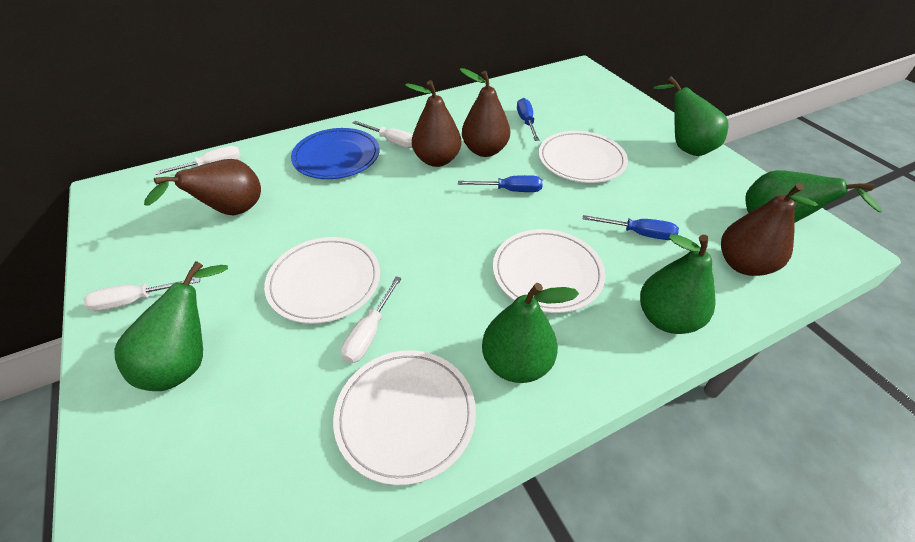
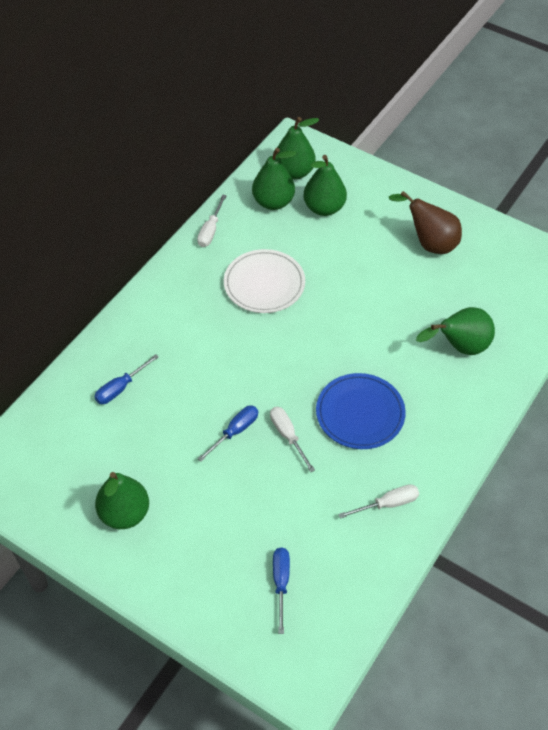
brown pear: 4 -> 1
white plate: 4 -> 1
white screwdriver: 4 -> 3

